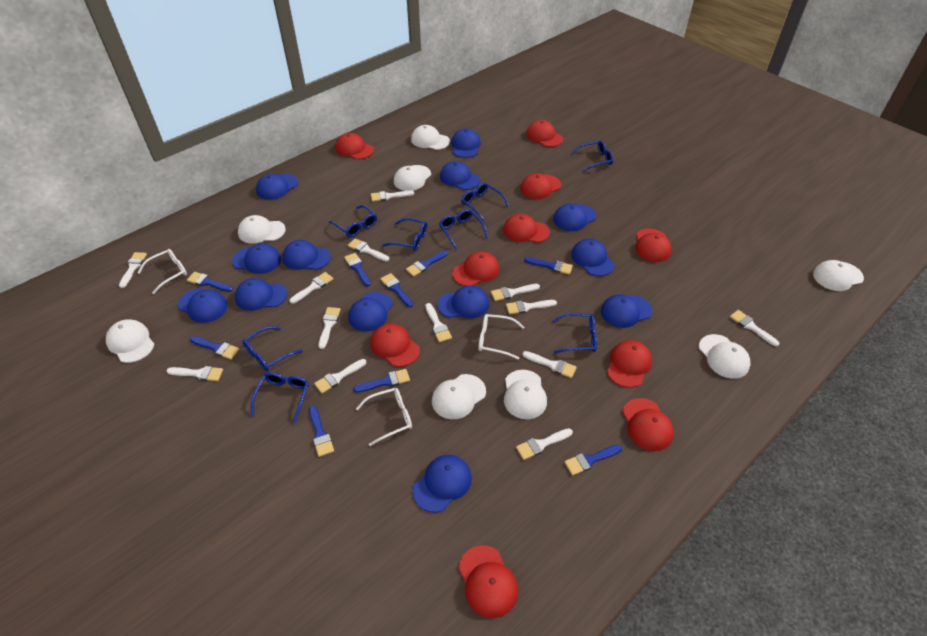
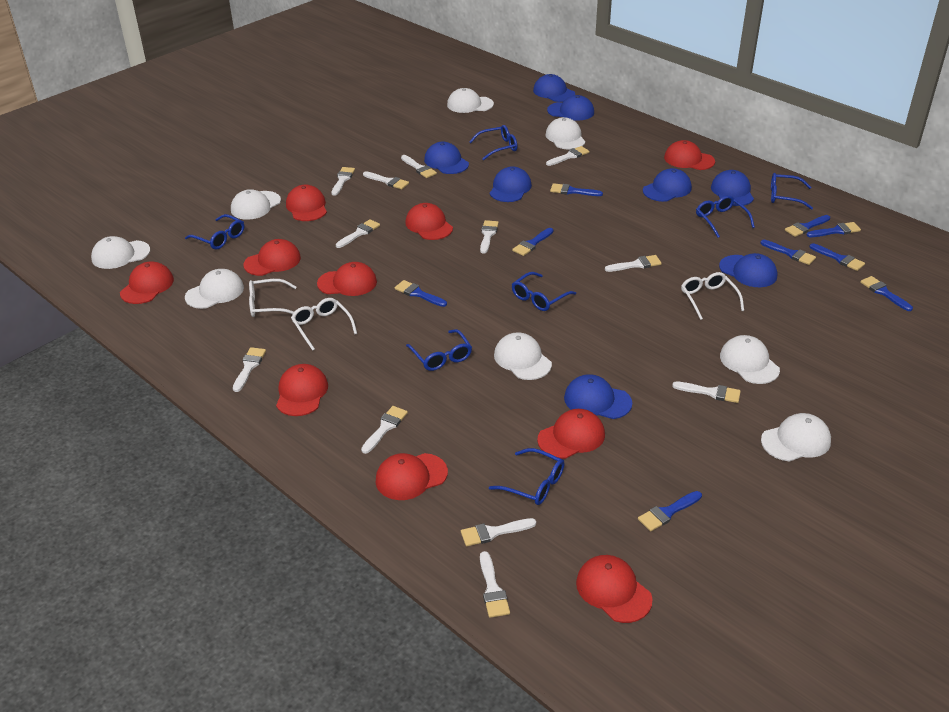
blue cap: 13 -> 8
blue glasses: 8 -> 7
white brush: 13 -> 12

